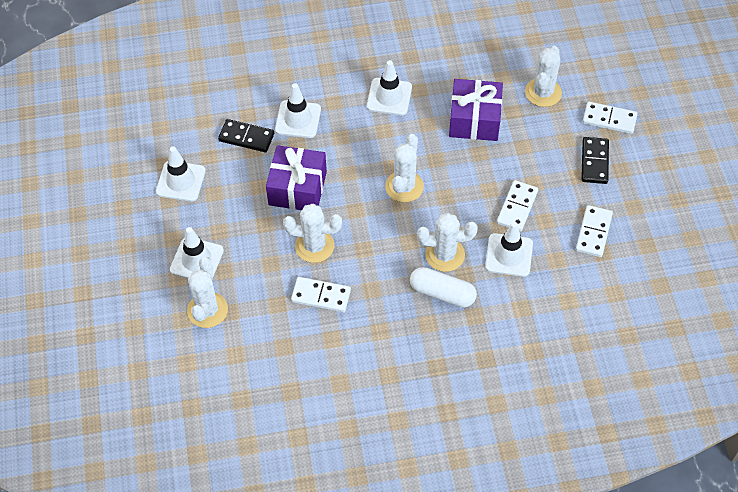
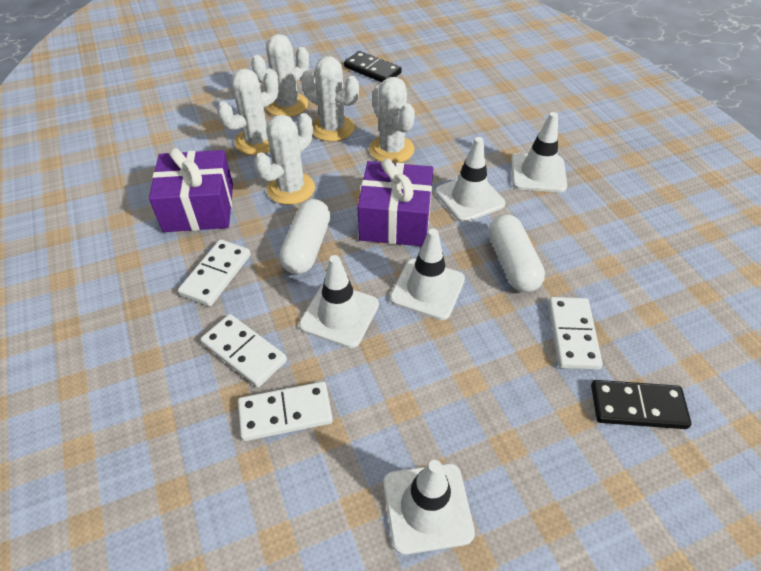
white capsule: 1 -> 2

